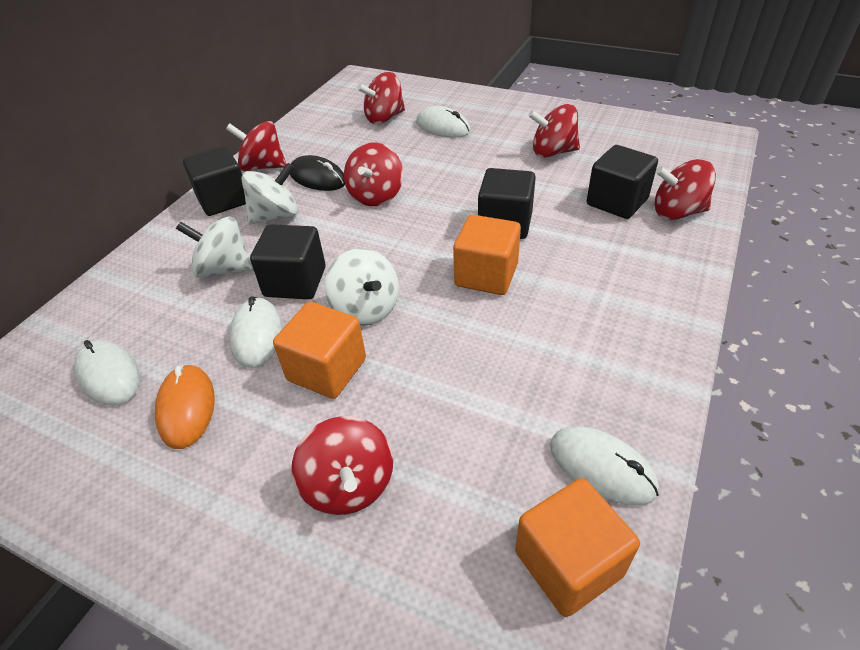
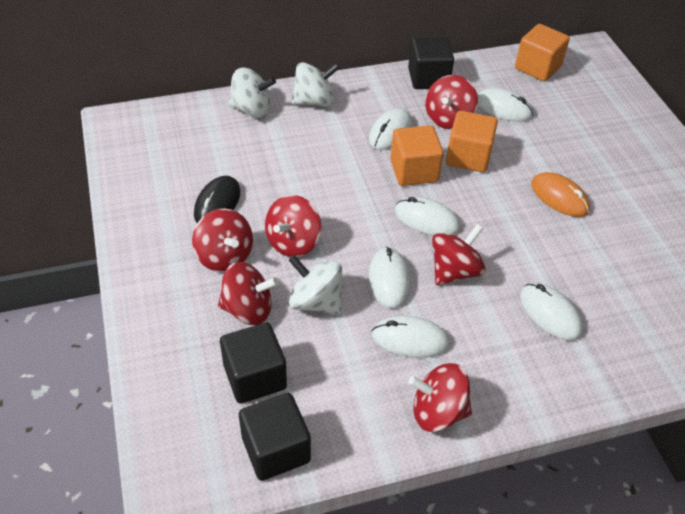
black cube: 4 -> 3
white mouse: 4 -> 6

